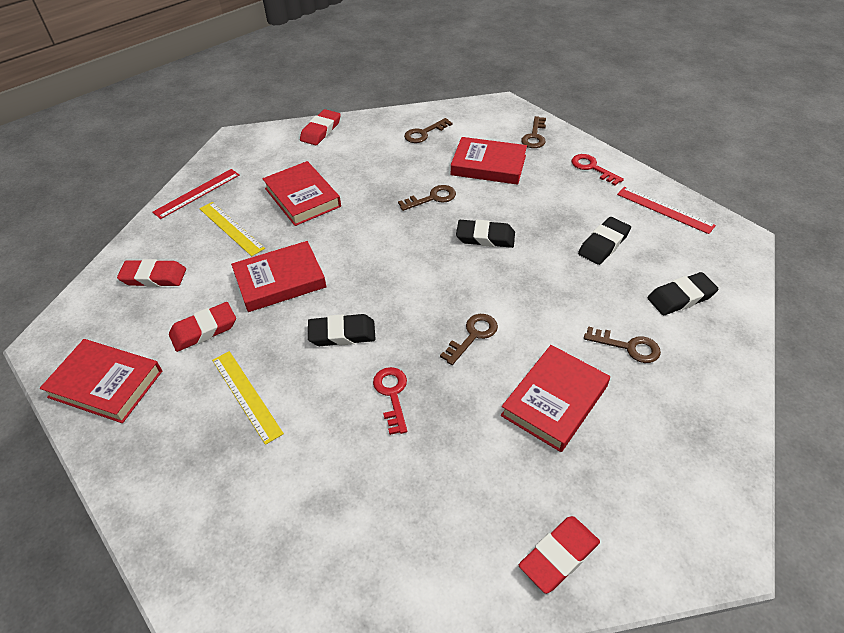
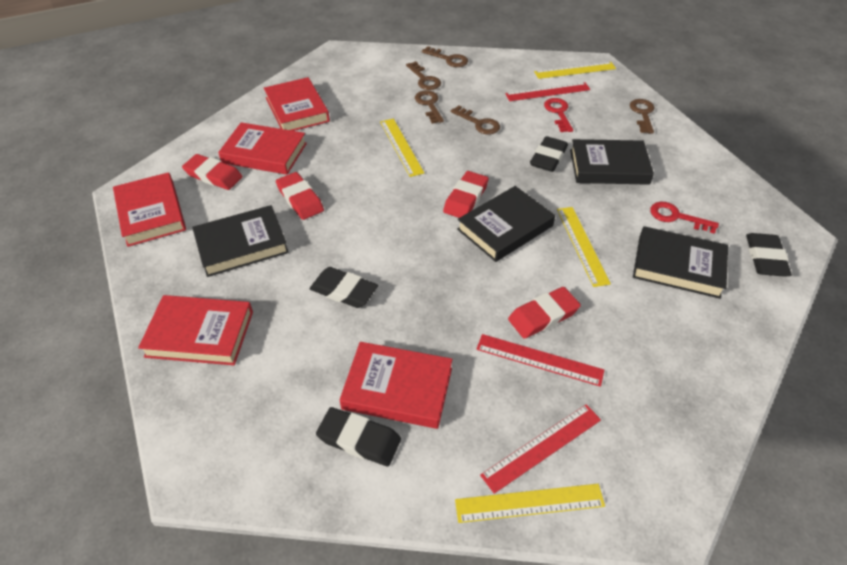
black book: 0 -> 4
red ruler: 2 -> 3
yellow ruler: 2 -> 4

